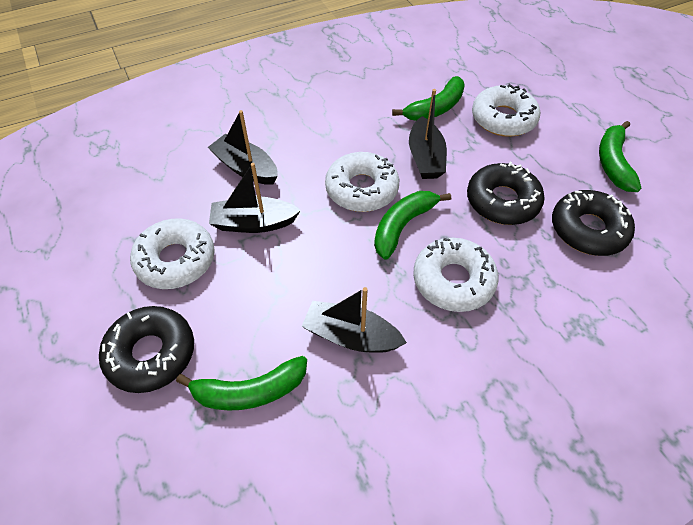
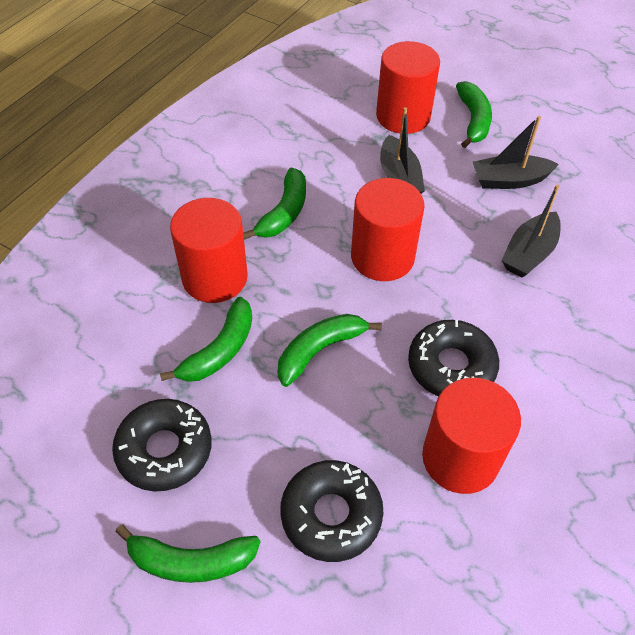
black boat: 4 -> 3
green banana: 4 -> 5
red cylinder: 0 -> 4
white donut: 4 -> 0

